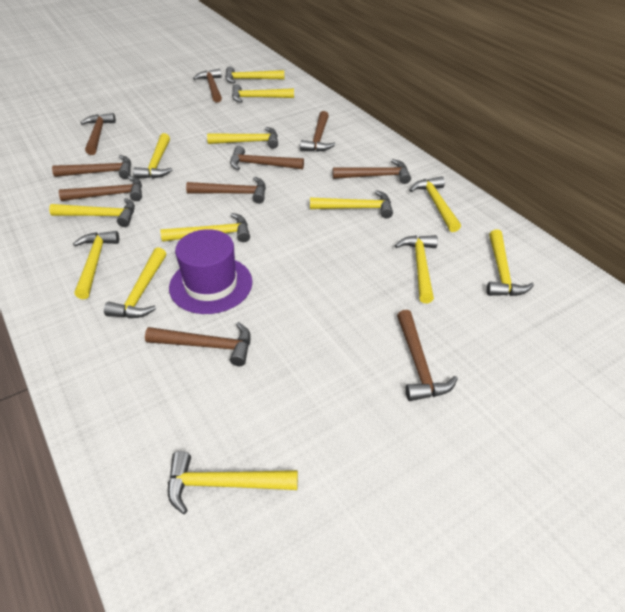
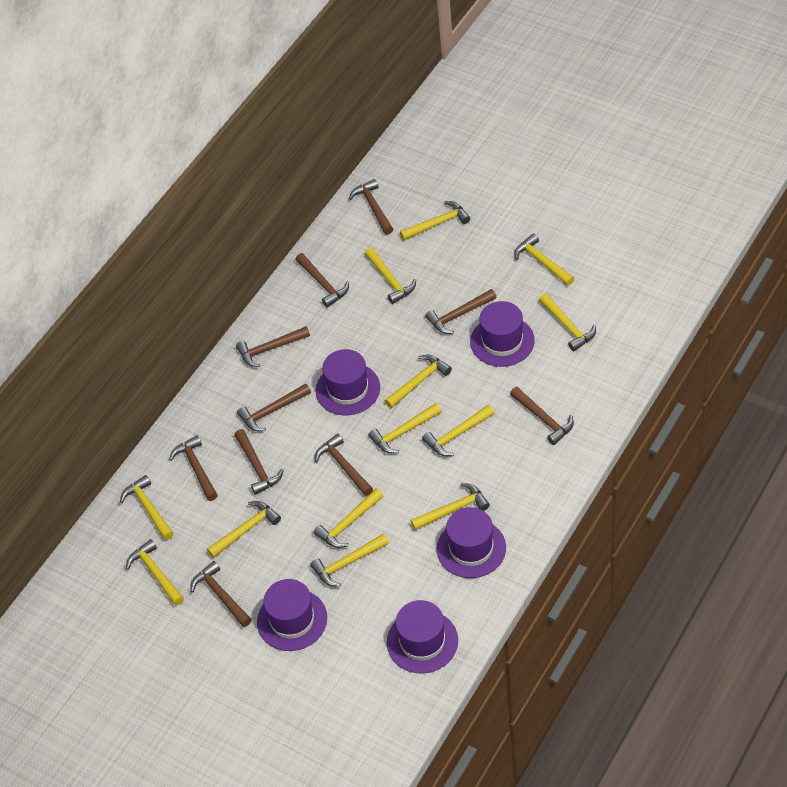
purple hat: 1 -> 5

